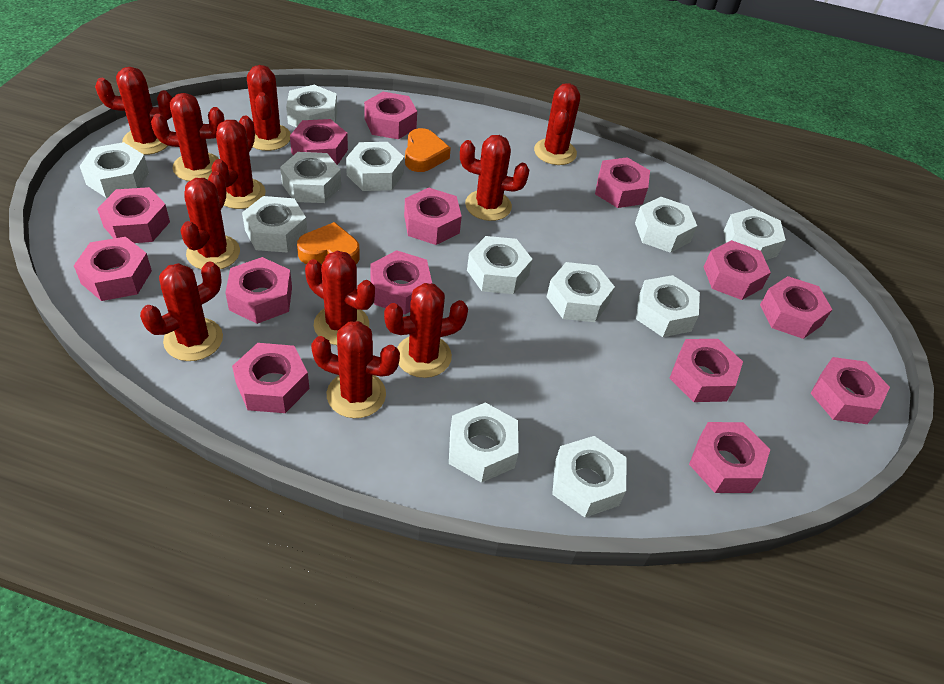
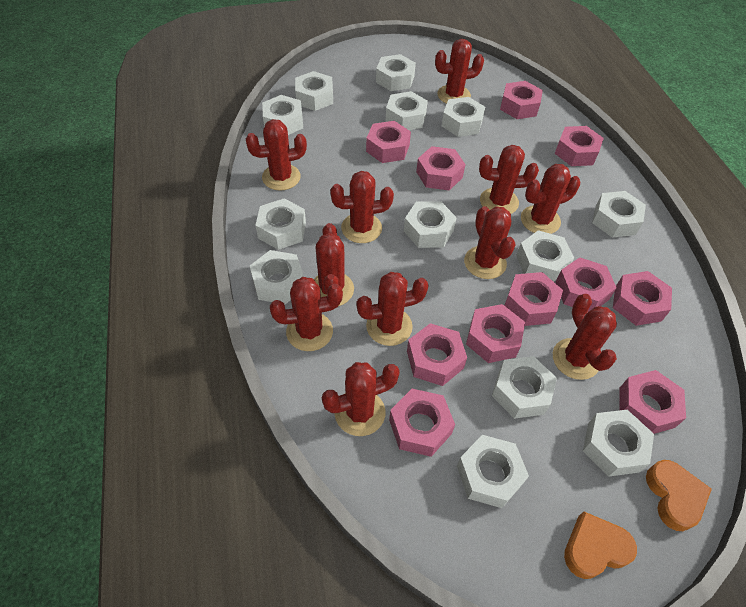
pink nut: 14 -> 11
white nut: 12 -> 13

